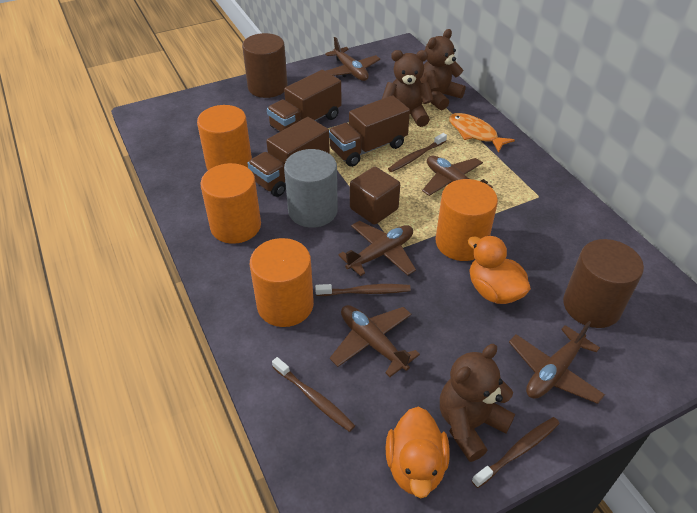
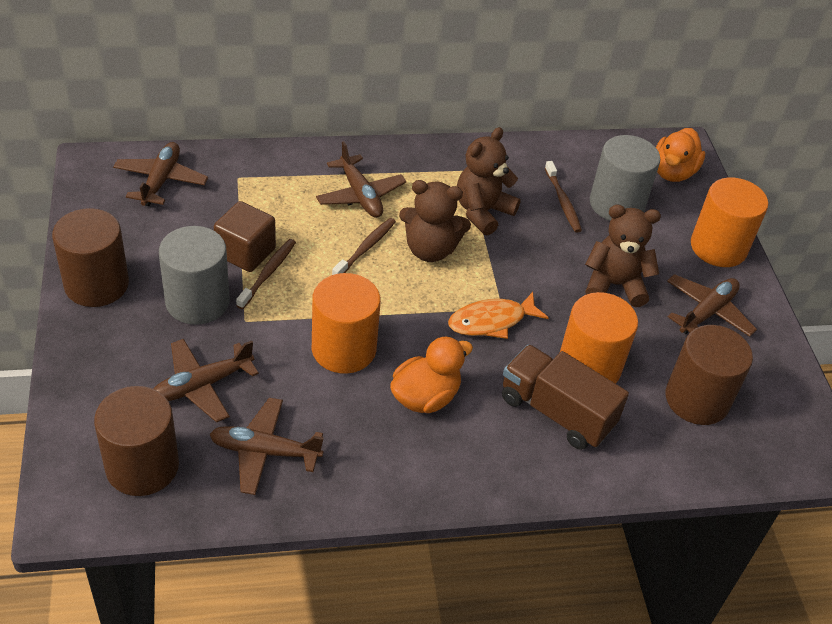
brown cylinder: 2 -> 3
brown toothbrush: 4 -> 3
brown truck: 3 -> 1
grey cylinder: 1 -> 2
orange cylinder: 4 -> 3

